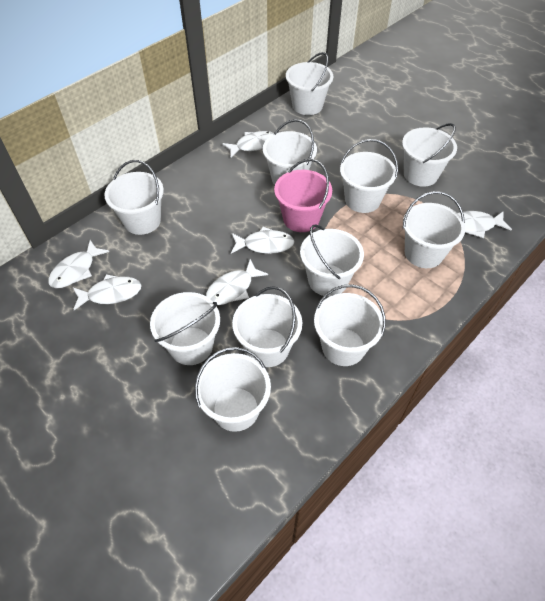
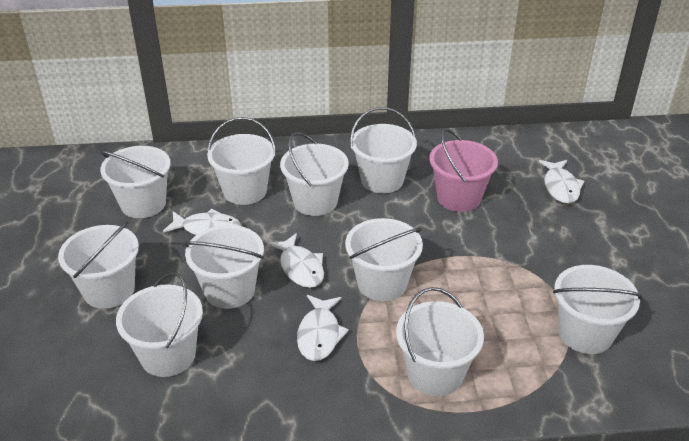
white bucket: 11 -> 10
white fish: 6 -> 4

